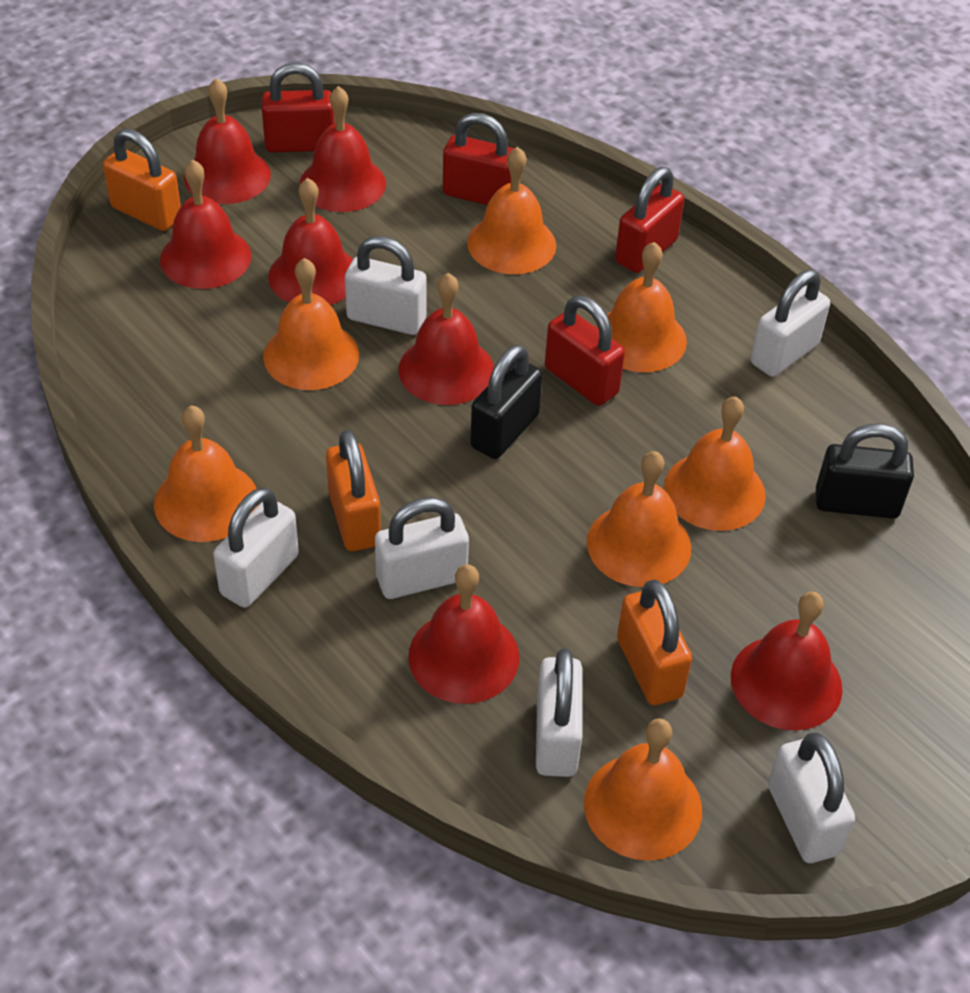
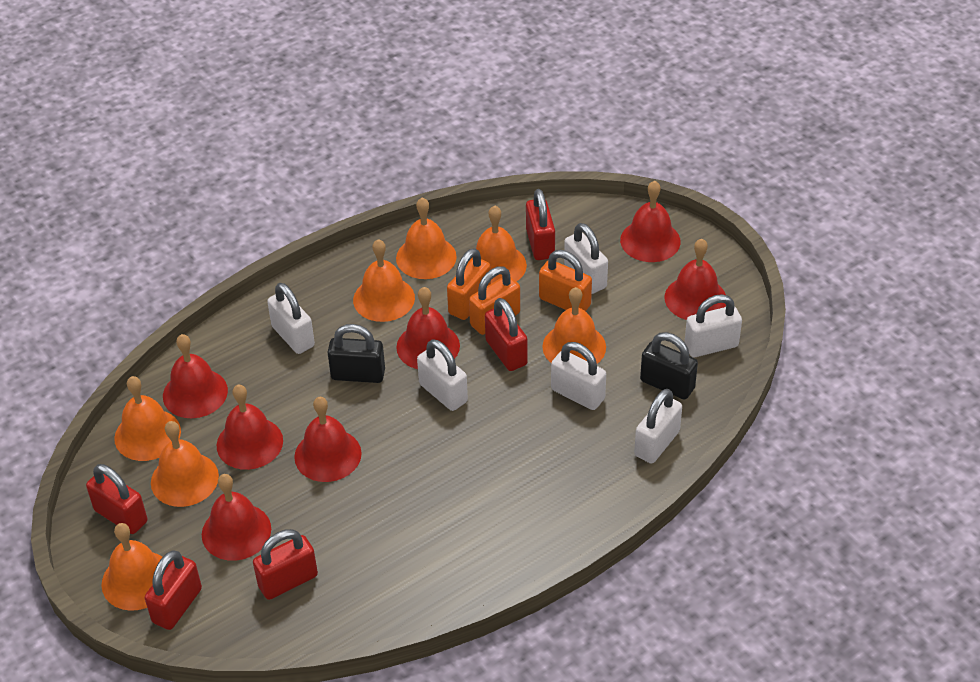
red padlock: 4 -> 5

